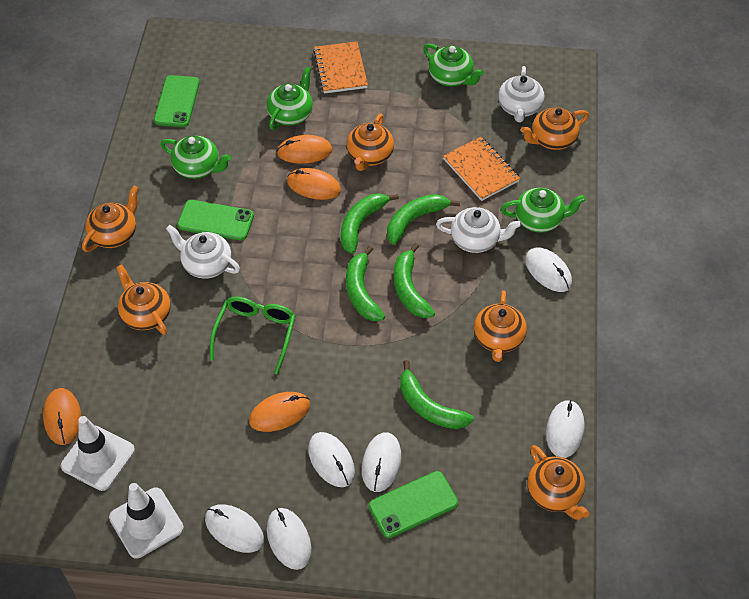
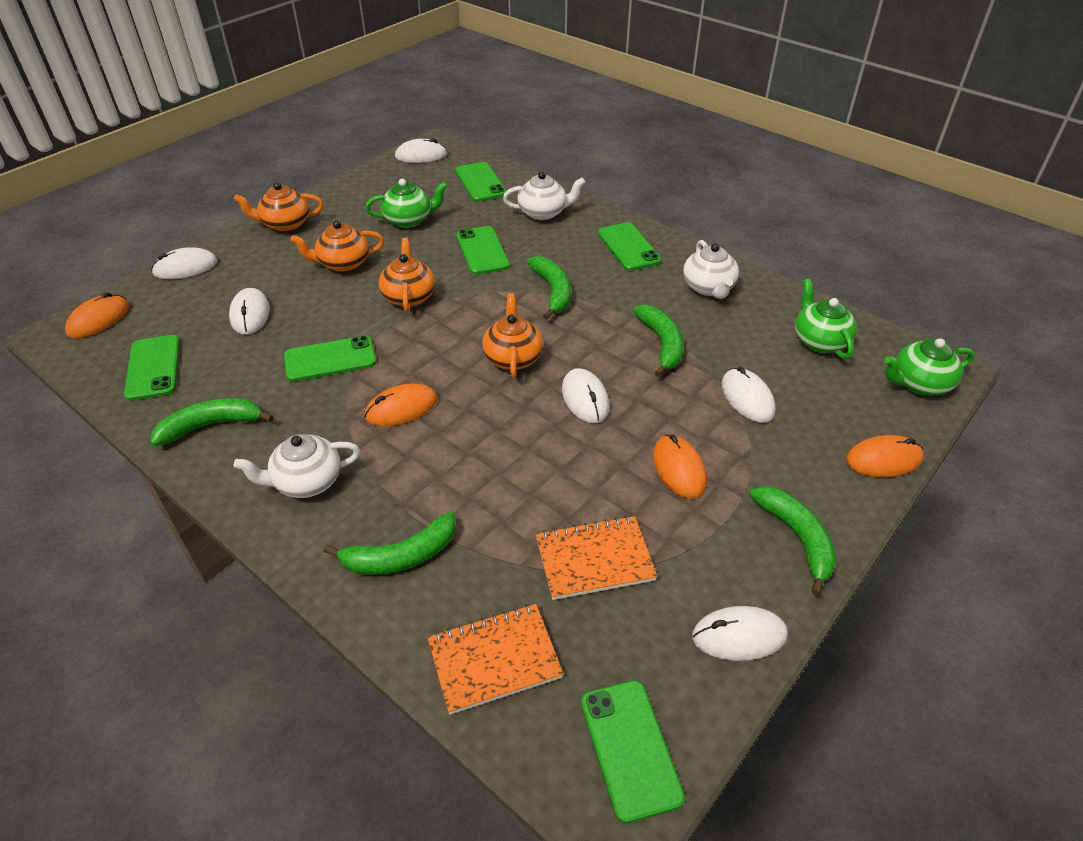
green glasses: 1 -> 0
green phone: 3 -> 6
green teapot: 4 -> 3
orange teapot: 6 -> 4
white traffic cone: 2 -> 0

